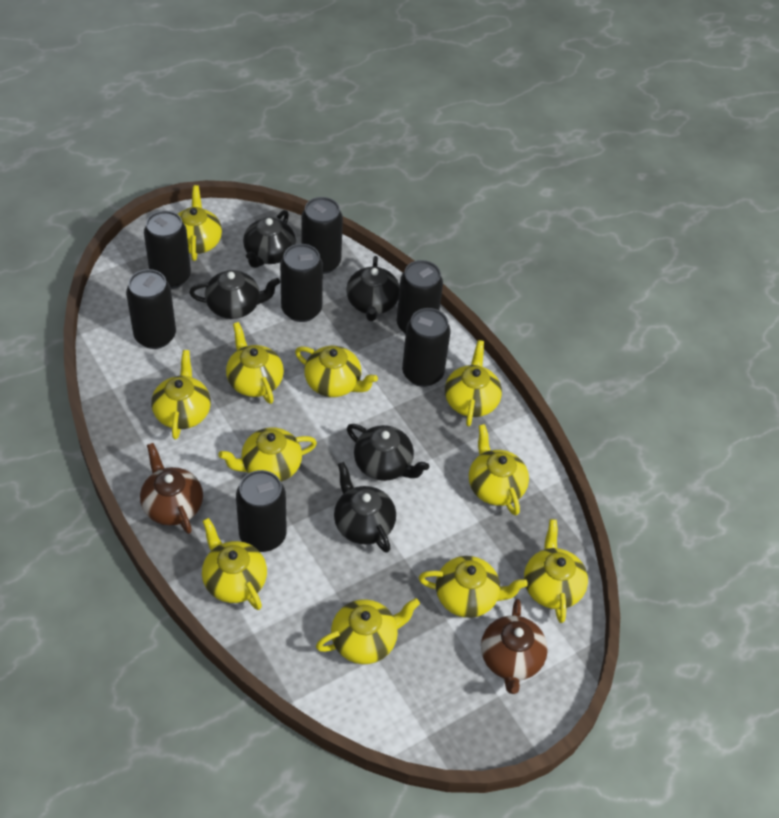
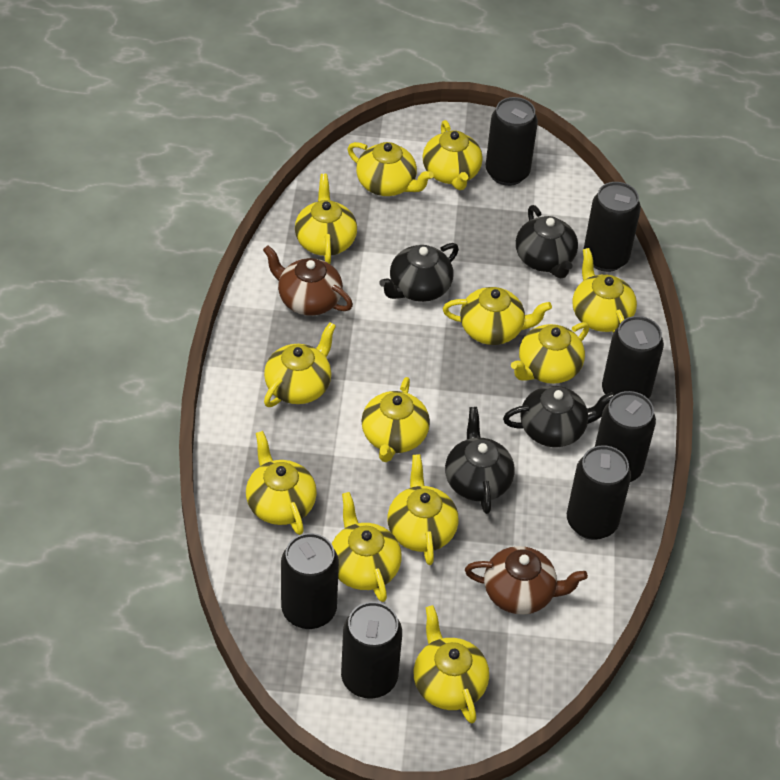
black teapot: 5 -> 4
yellow teapot: 11 -> 12

